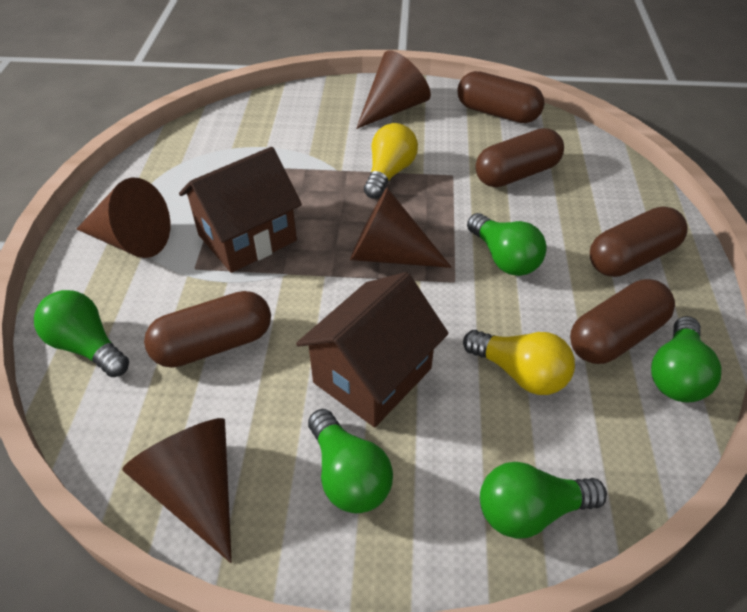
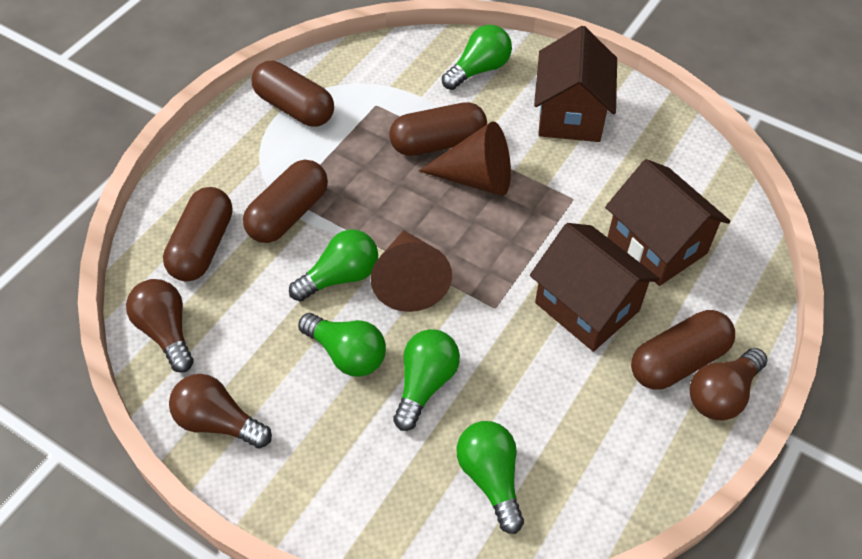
brown cone: 4 -> 2
brown house: 2 -> 3
brown light bulb: 0 -> 3
yellow light bulb: 2 -> 0

